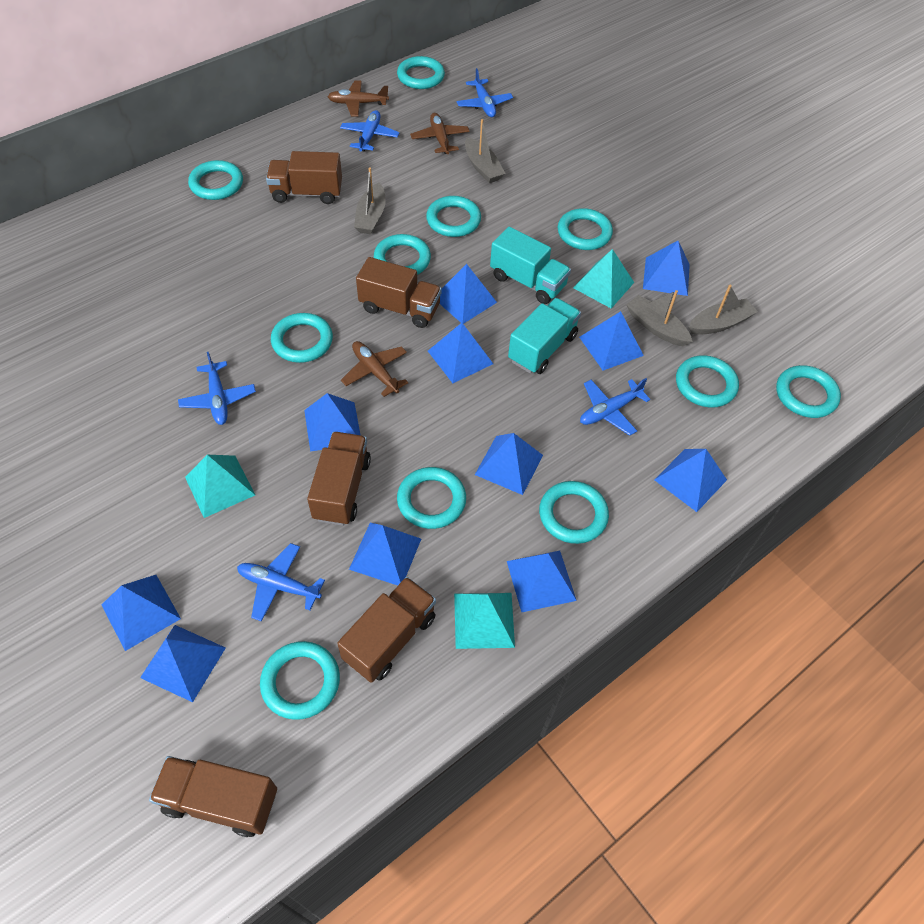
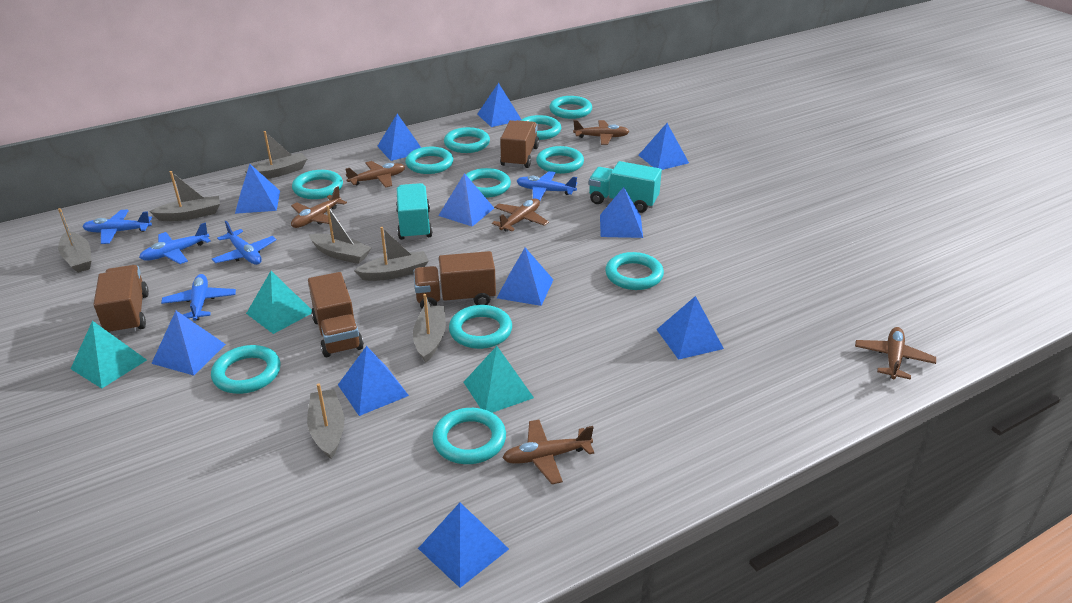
brown plane: 3 -> 6
brown truck: 5 -> 4
grey boat: 4 -> 7

